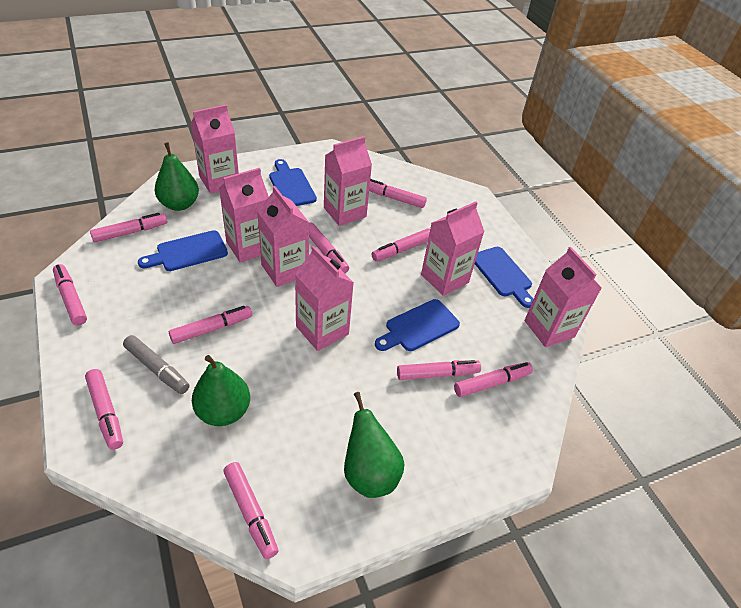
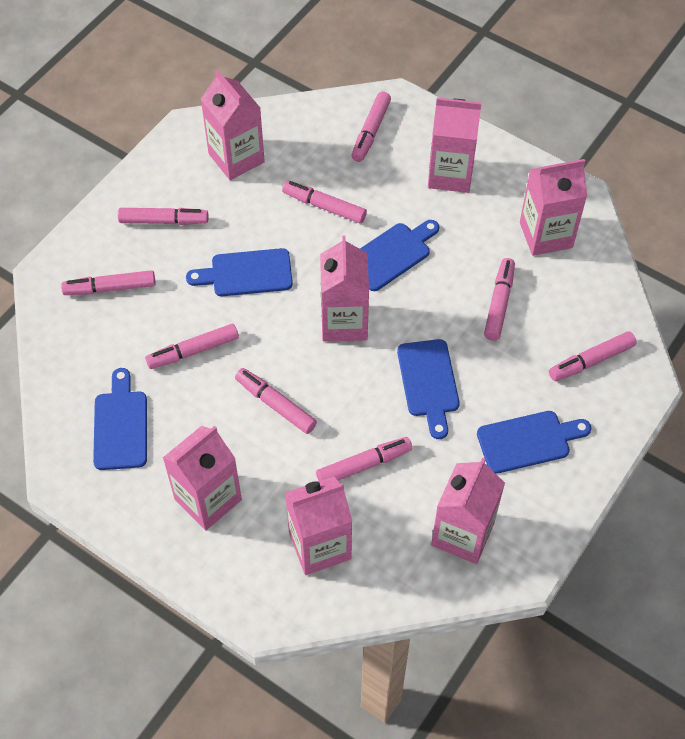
blue cutting board: 4 -> 5
green pear: 3 -> 0
grey marker: 1 -> 0
pink marker: 10 -> 9

